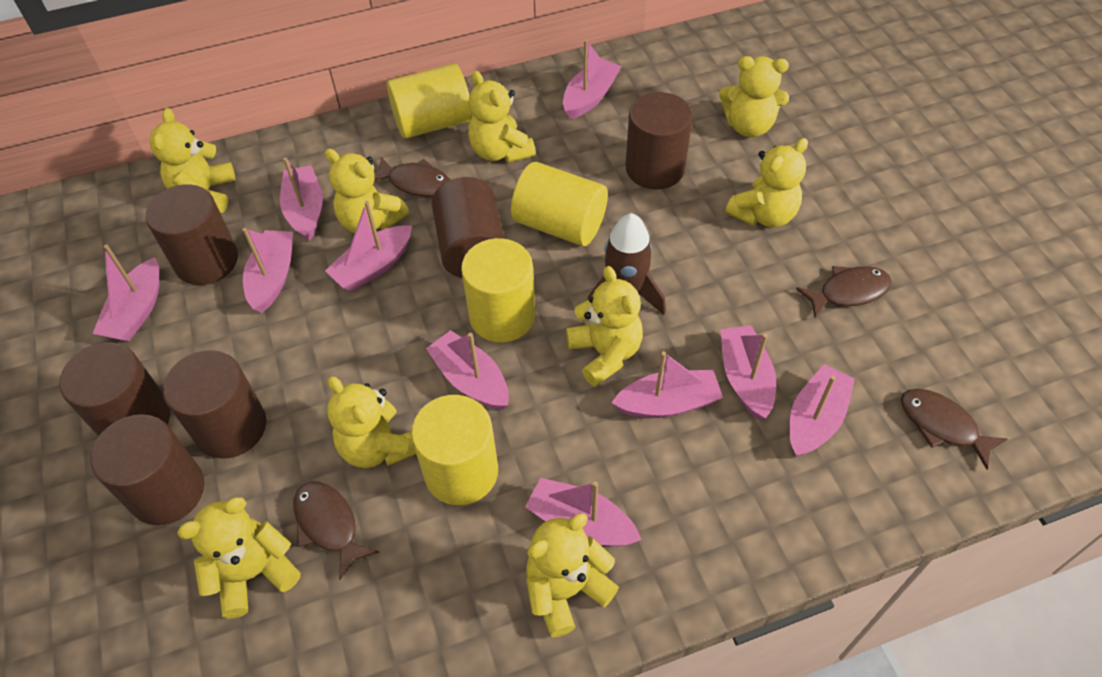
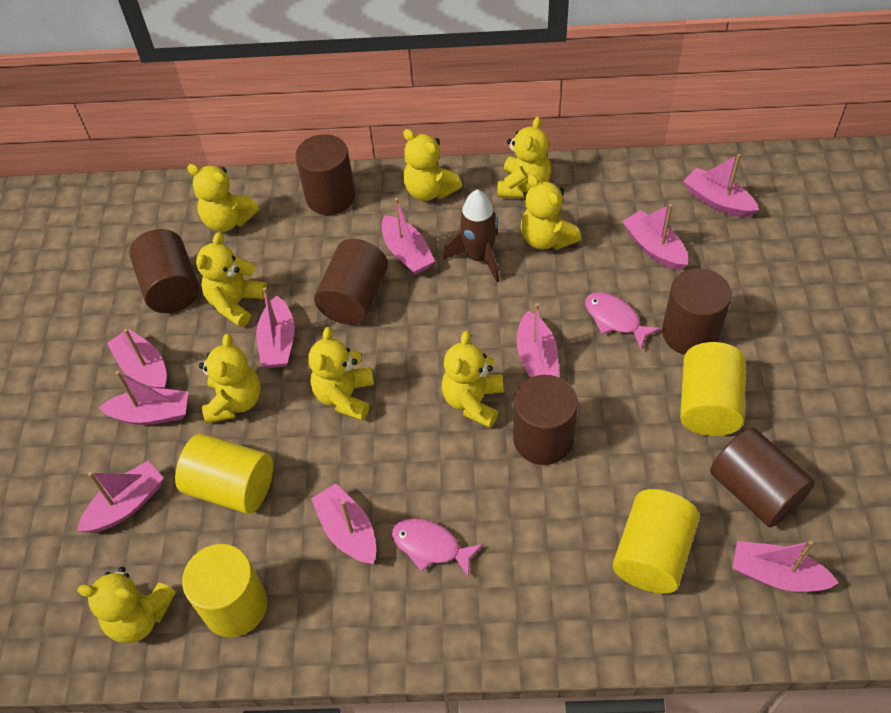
brown fish: 4 -> 0
pink fish: 0 -> 2

